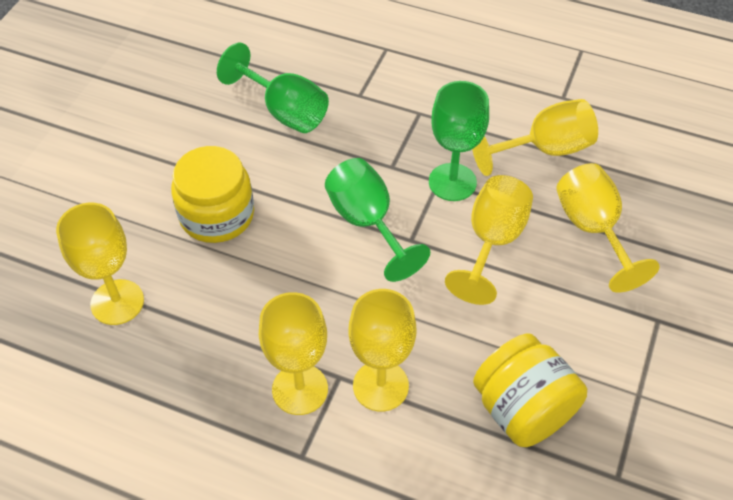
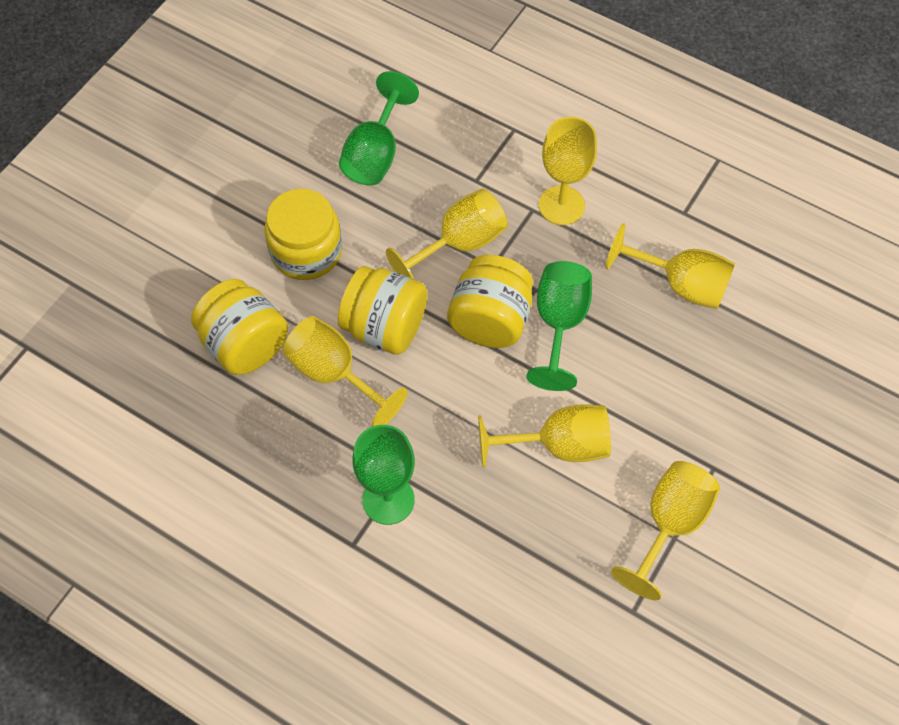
yellow jar: 2 -> 4

